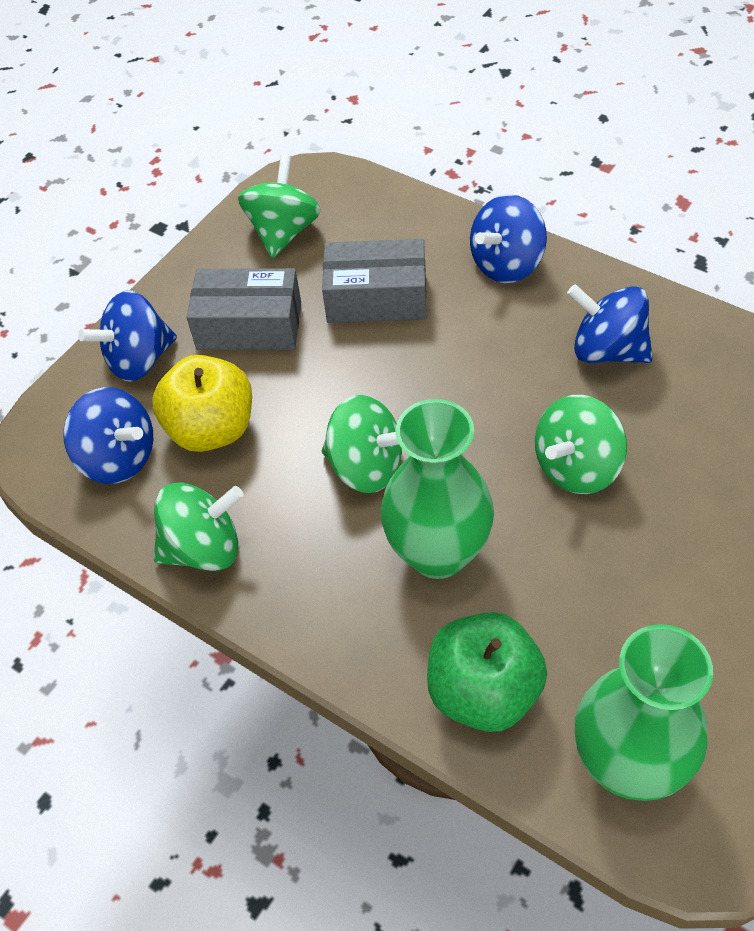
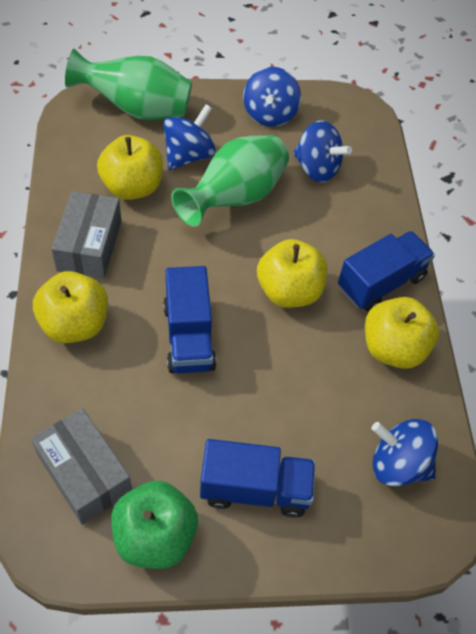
blue truck: 0 -> 3
green spinning top: 4 -> 0
yellow apple: 1 -> 4

